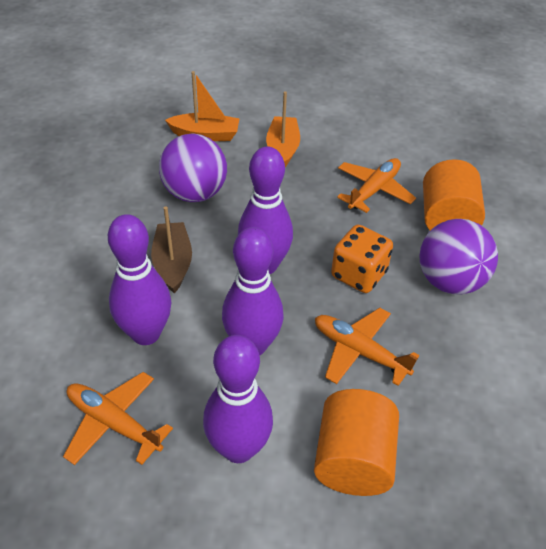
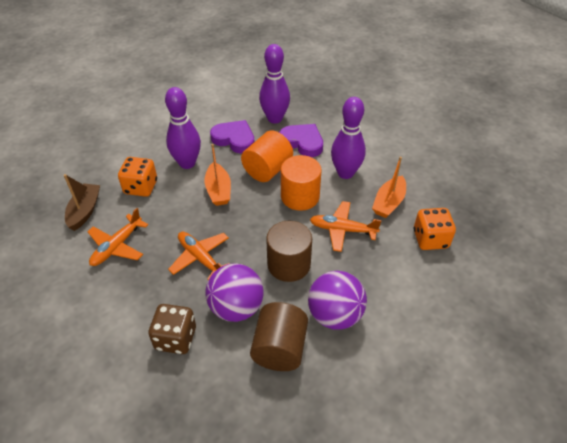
brown cylinder: 0 -> 2
brown dice: 0 -> 1
orange dice: 1 -> 2
purple bowling pin: 4 -> 3
purple heart: 0 -> 2

